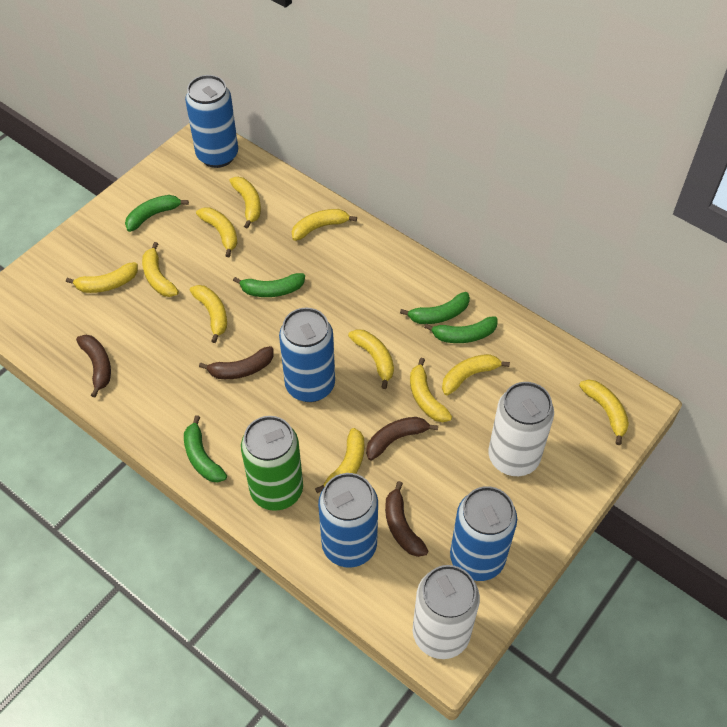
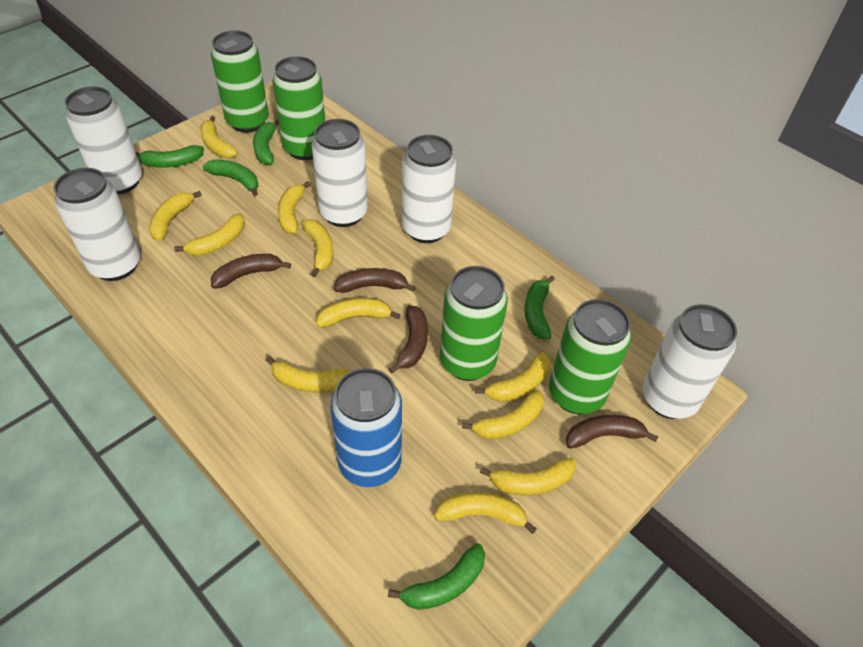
blue can: 4 -> 1
green can: 1 -> 4
white can: 2 -> 5

